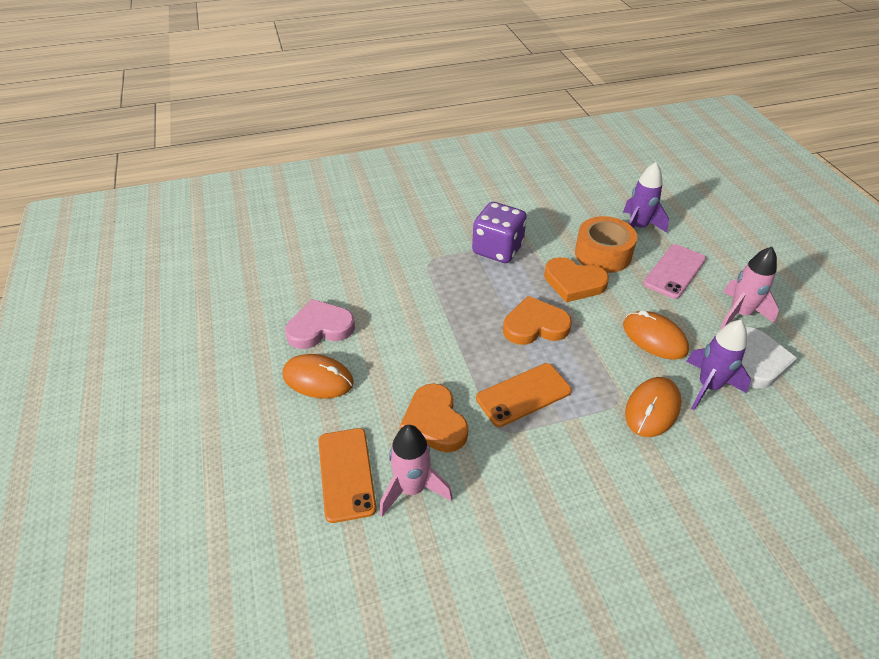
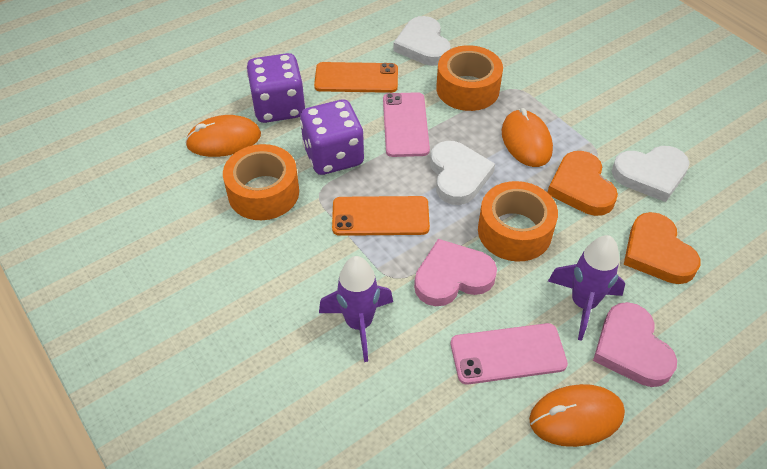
orange heart: 3 -> 2
orange tape: 1 -> 3
pink heart: 1 -> 2
pink phone: 1 -> 2
pink rocket: 2 -> 0
purple dice: 1 -> 2
white heart: 1 -> 3

